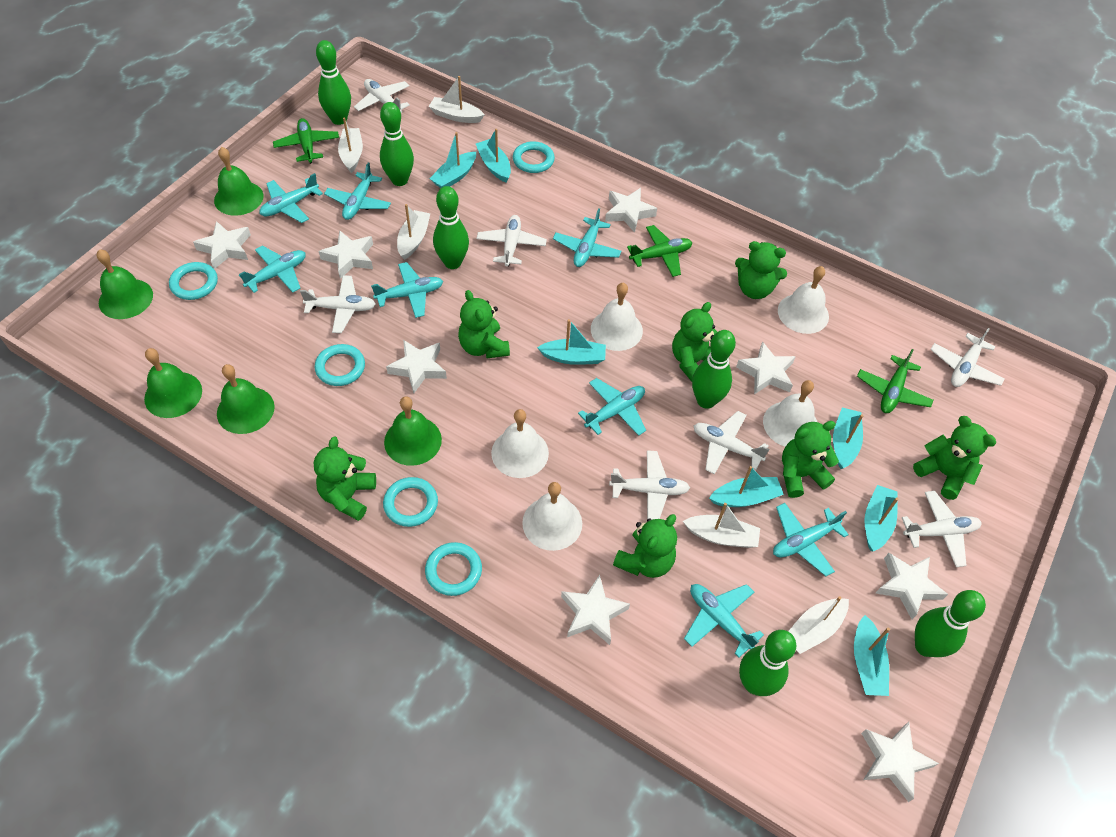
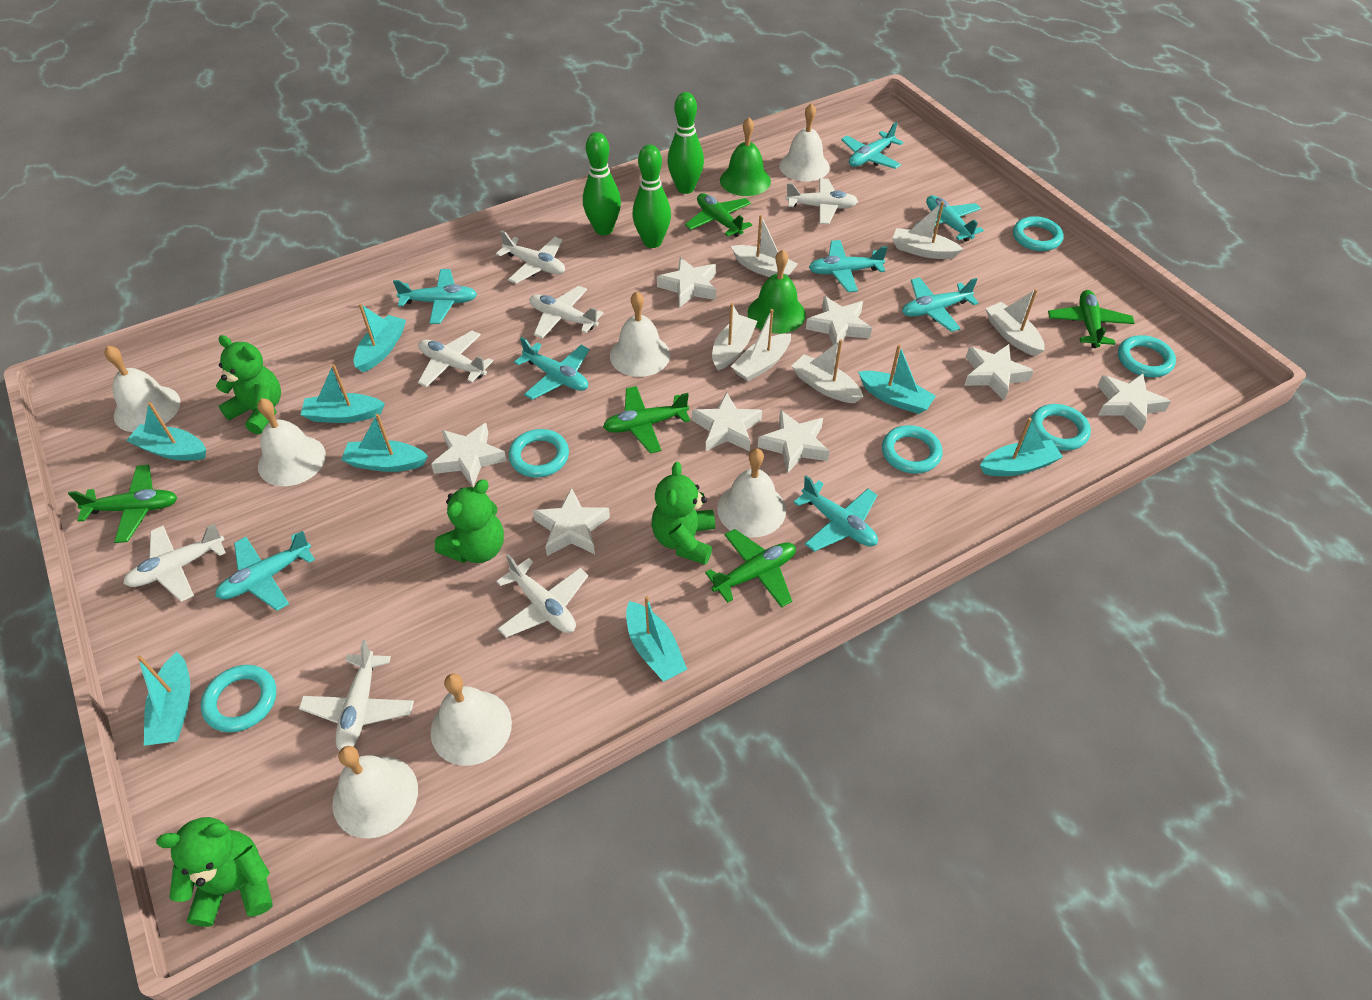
green bell: 5 -> 2
green bowling pin: 6 -> 3
green plane: 3 -> 5
green teddy bear: 7 -> 4
turquoise boat: 7 -> 8
turquoise ring: 5 -> 6
white bell: 5 -> 7
white boat: 5 -> 6

